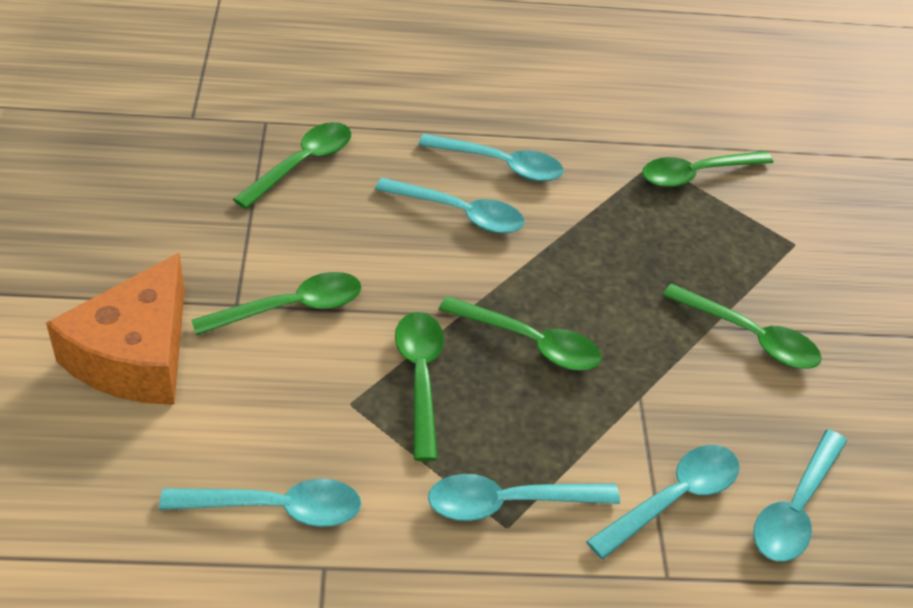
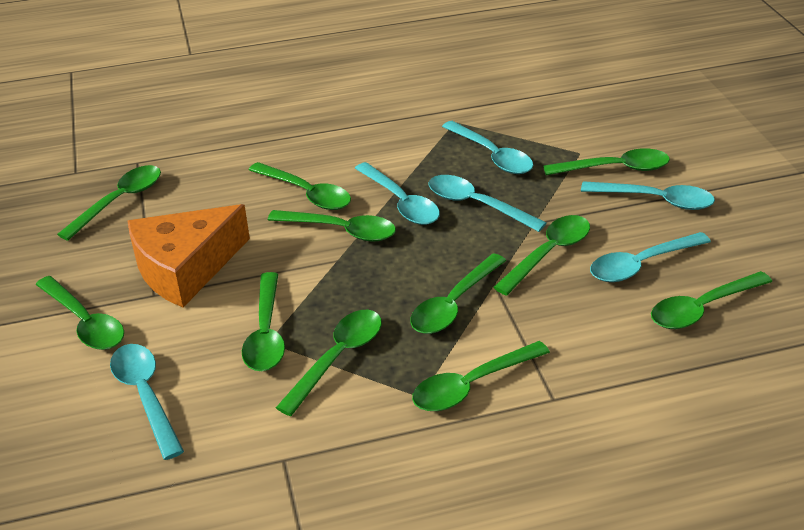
green spoon: 6 -> 11

